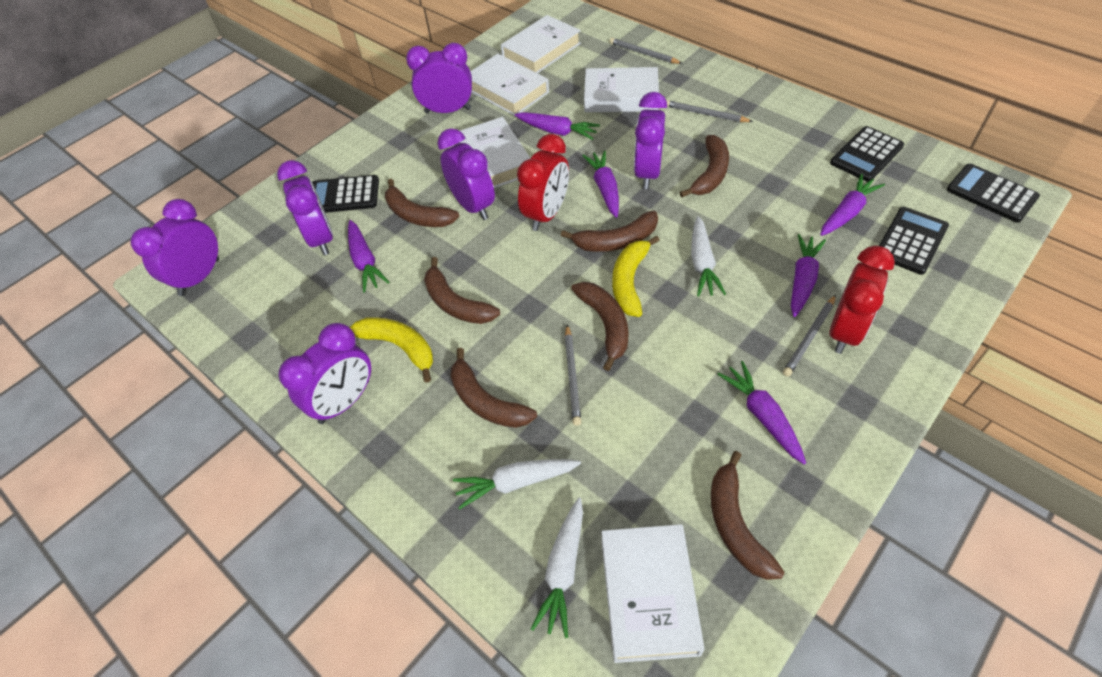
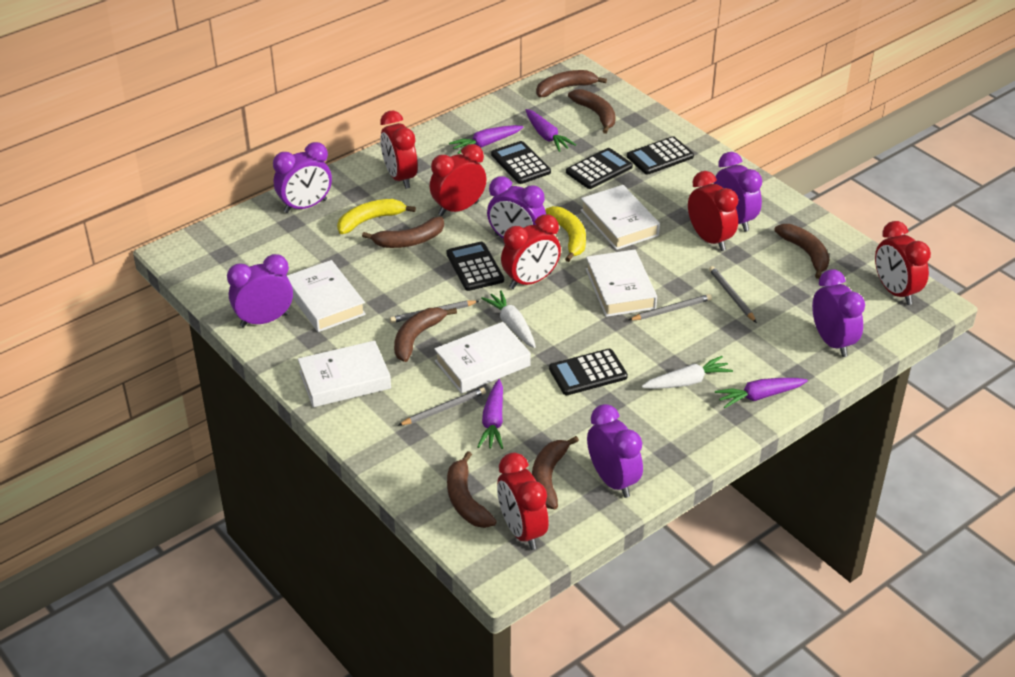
black calculator: 4 -> 5
purple carrot: 6 -> 4
red clock: 2 -> 6
white carrot: 3 -> 2

